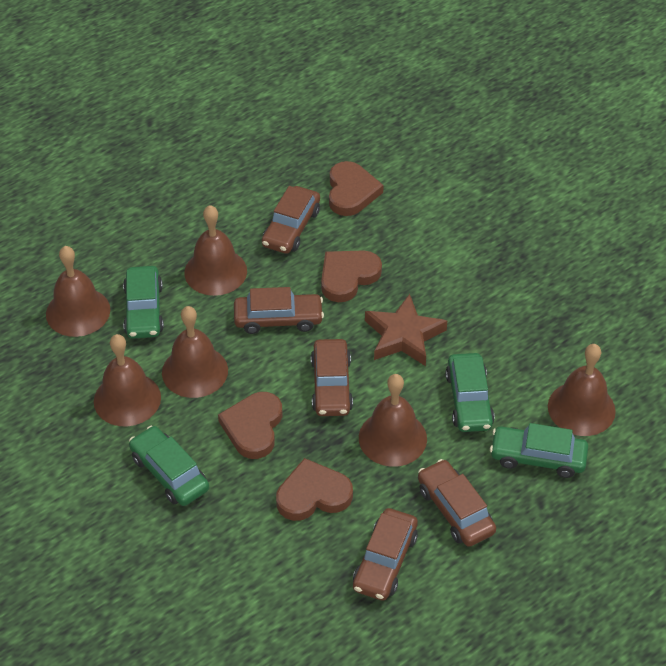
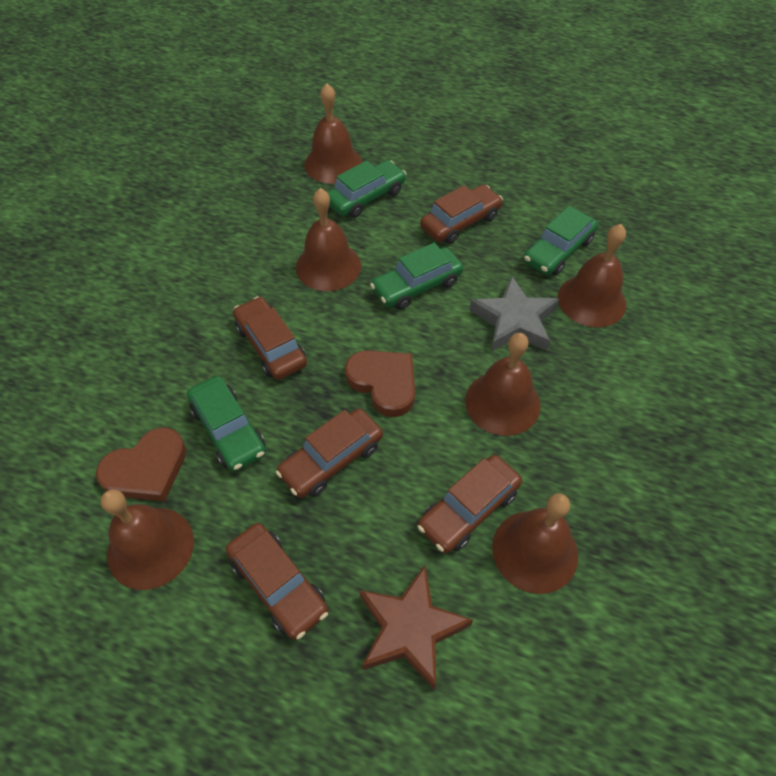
brown heart: 4 -> 2
grey star: 0 -> 1

